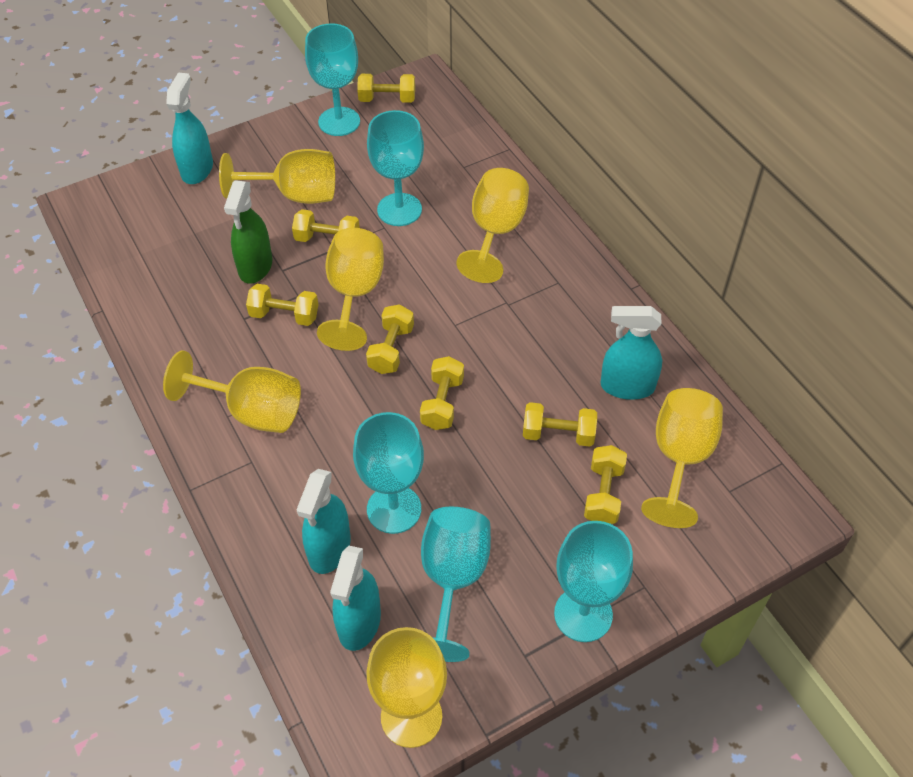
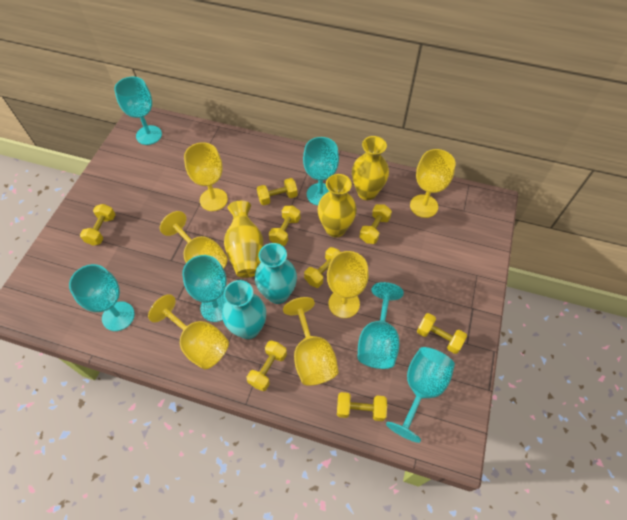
green spray bottle: 1 -> 0
turquoise goblet: 5 -> 6
turquoise spray bottle: 4 -> 0
turquoise vase: 0 -> 2
yellow dumbbell: 7 -> 8
yellow vase: 0 -> 3

